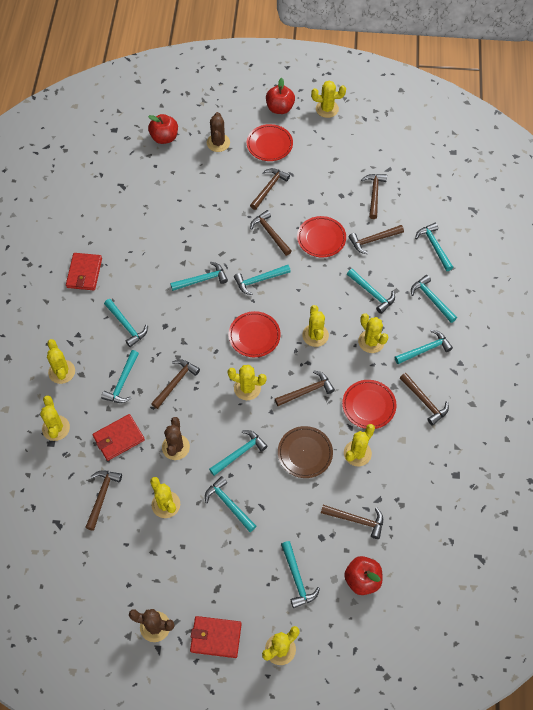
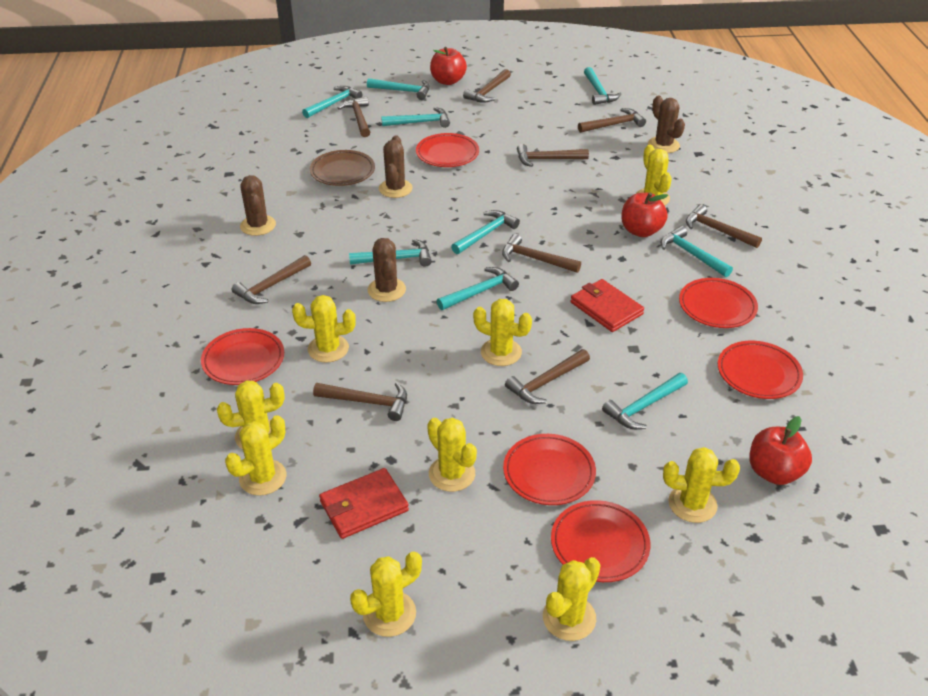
brown cactus: 3 -> 4
red plate: 4 -> 6
red wallet: 3 -> 2
turquoise hammer: 11 -> 9

